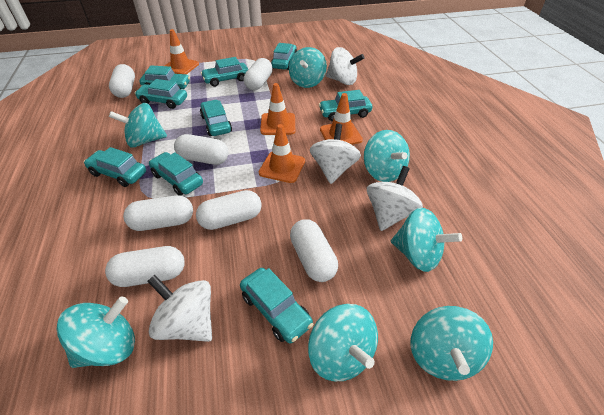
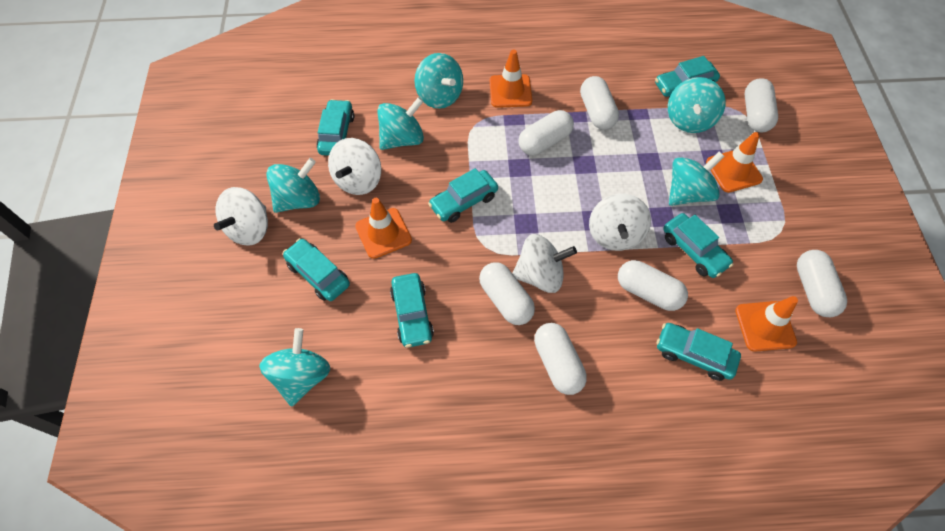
turquoise car: 9 -> 7
turquoise spinning top: 7 -> 6

